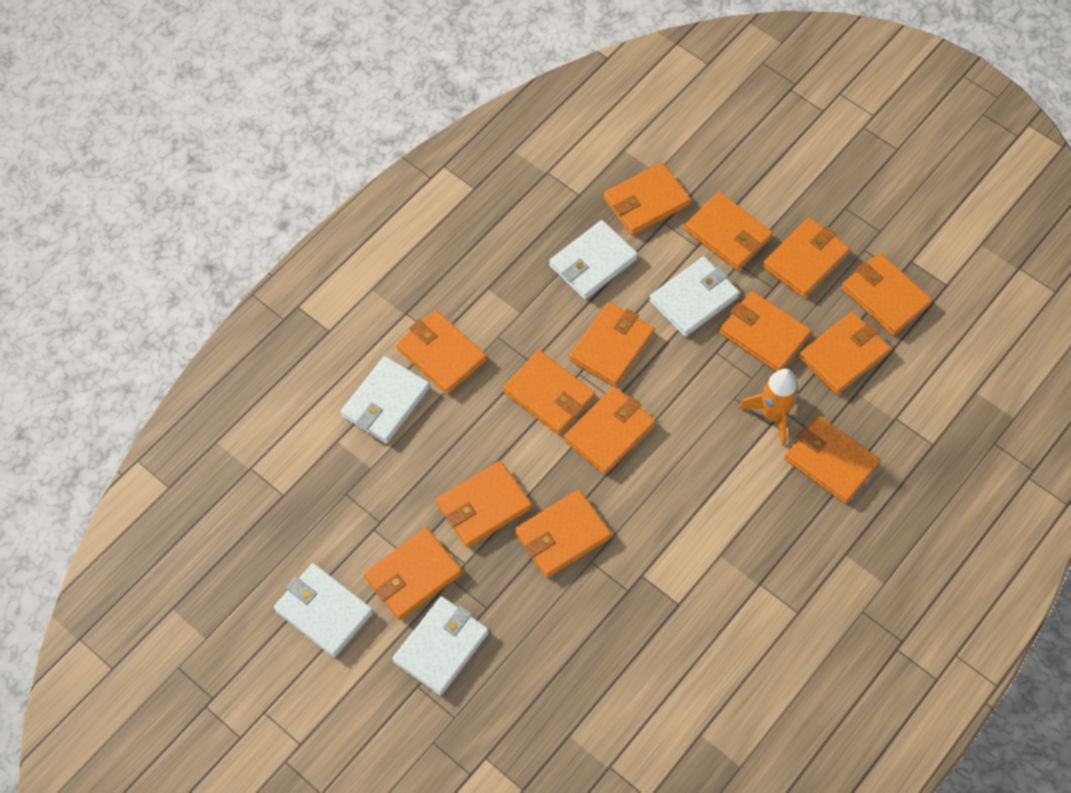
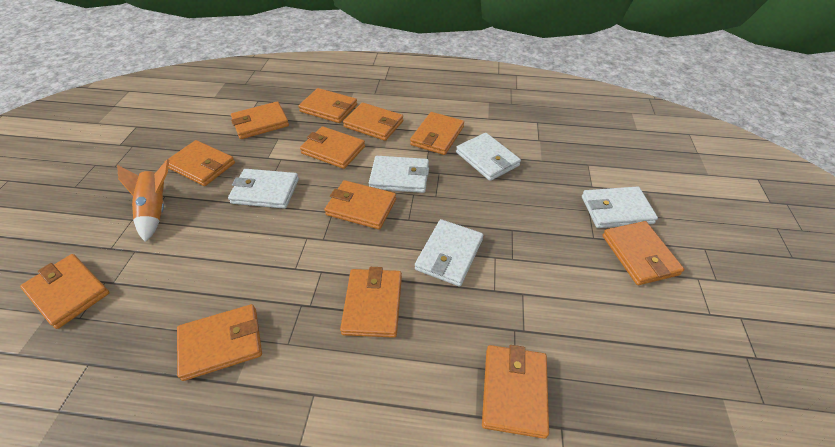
orange wallet: 14 -> 12

